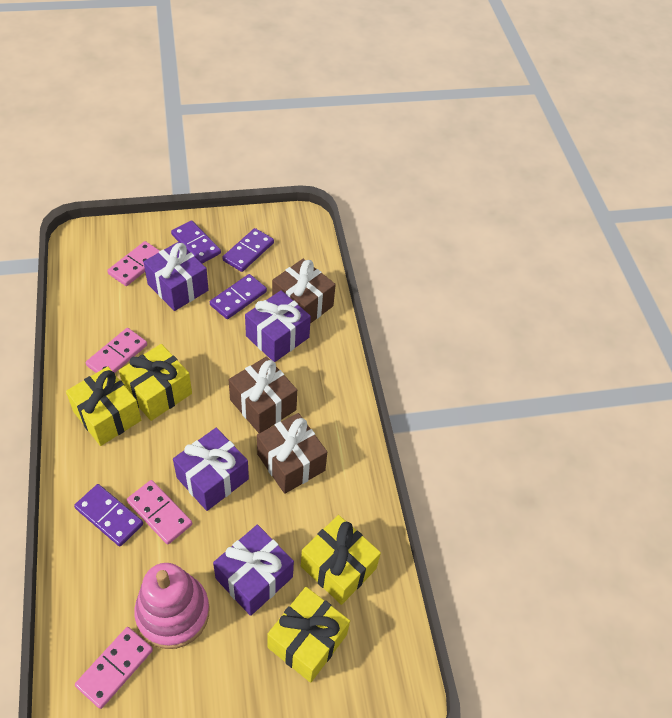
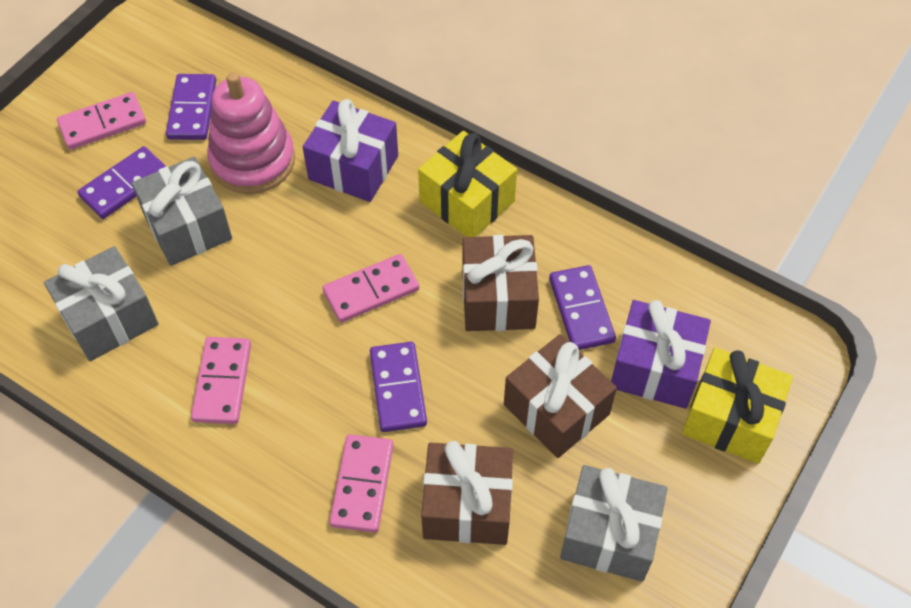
grey gift: 0 -> 3
purple gift: 4 -> 2
yellow gift: 4 -> 2

